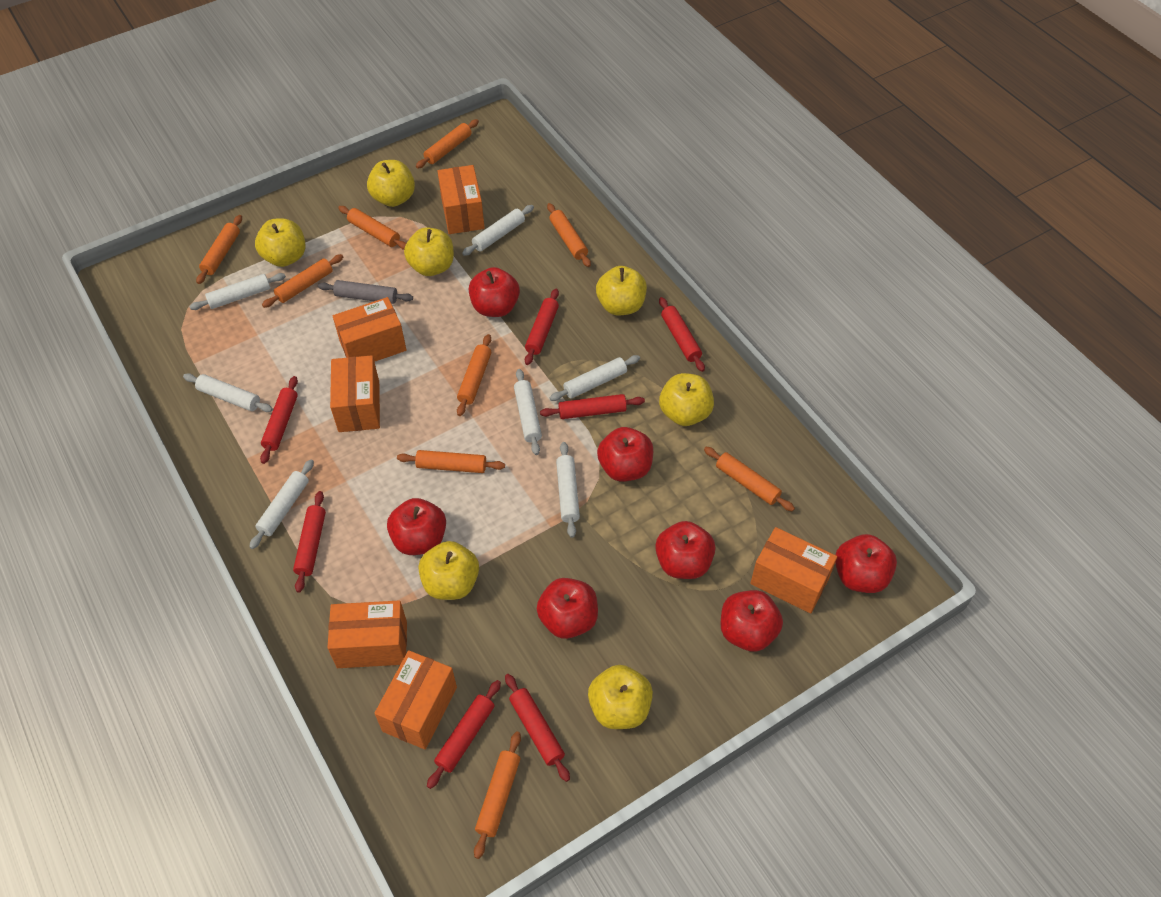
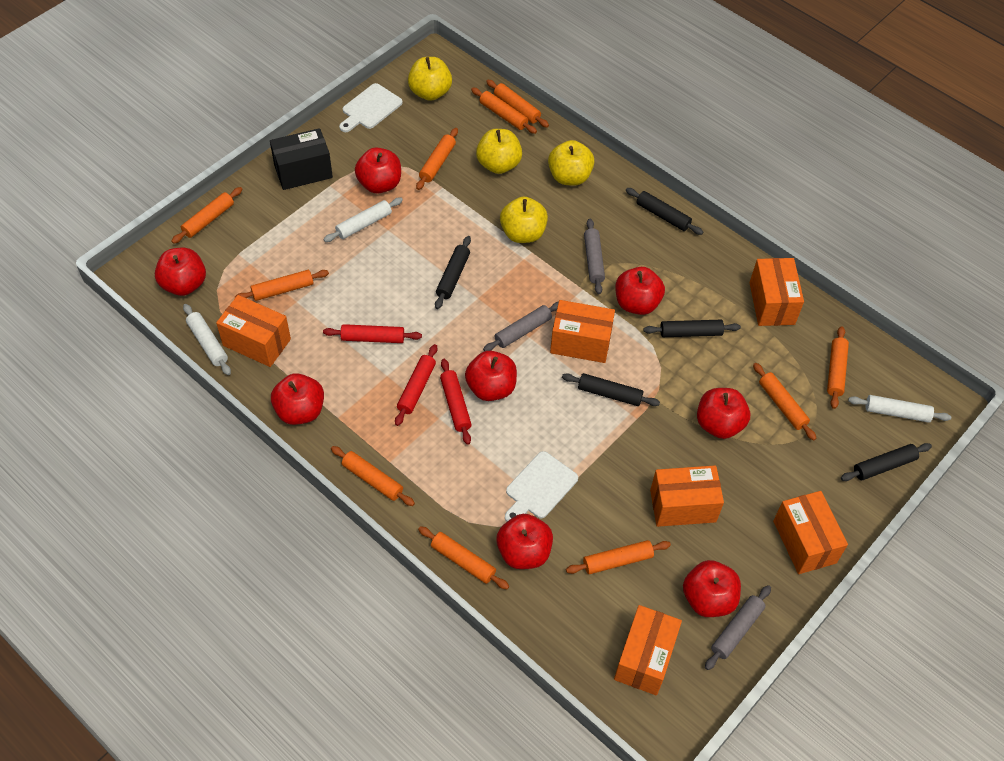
black box: 0 -> 1
black rolling pin: 0 -> 5
grey rolling pin: 1 -> 3
orange rolling pin: 9 -> 10
red apple: 7 -> 8
red rolling pin: 7 -> 3
white cutting board: 0 -> 2
white rolling pin: 7 -> 3
yellow apple: 7 -> 4

